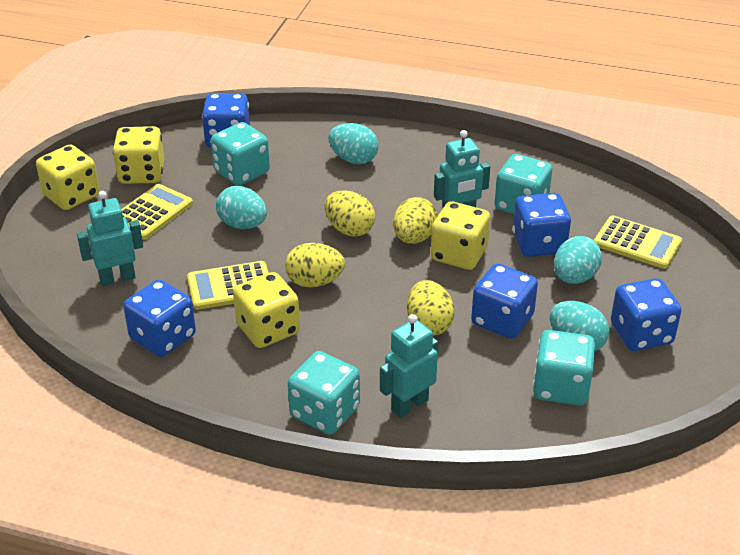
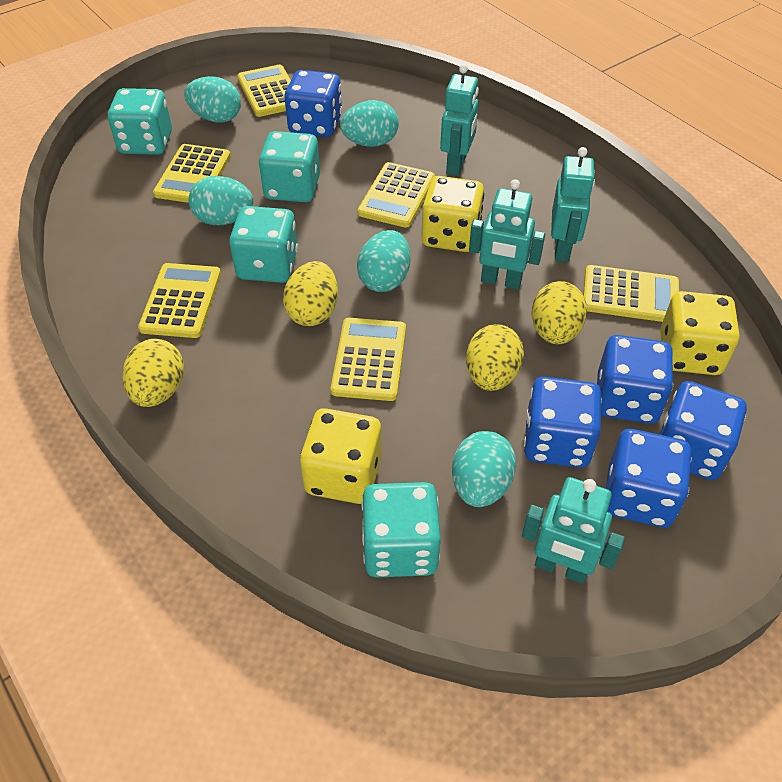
turquoise egg: 4 -> 5
turquoise robot: 3 -> 4
yellow calculator: 3 -> 6
yellow dice: 4 -> 3

